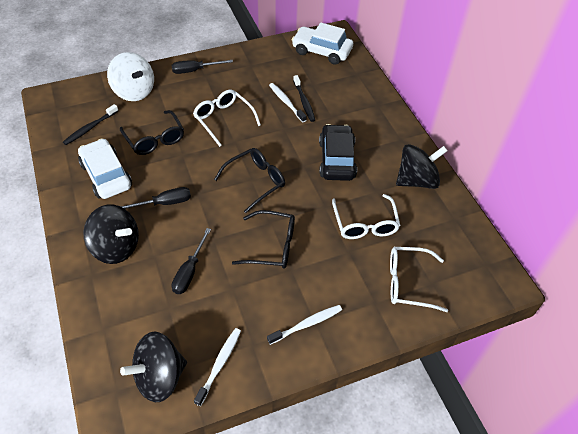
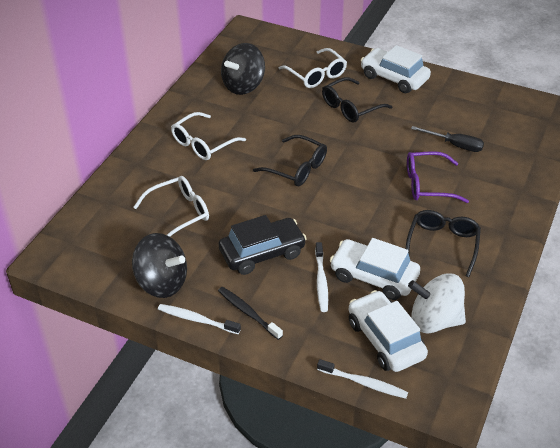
black screwdriver: 3 -> 1
black spinning top: 3 -> 2
black toothbrush: 2 -> 1
purple glasses: 0 -> 1
white car: 2 -> 3

